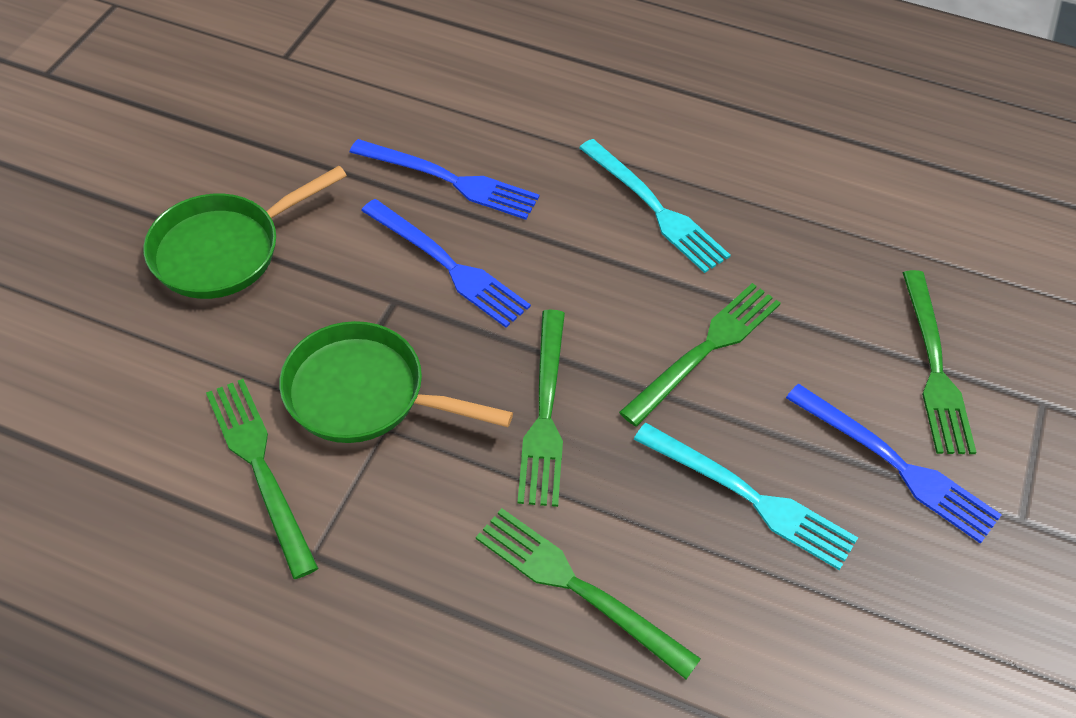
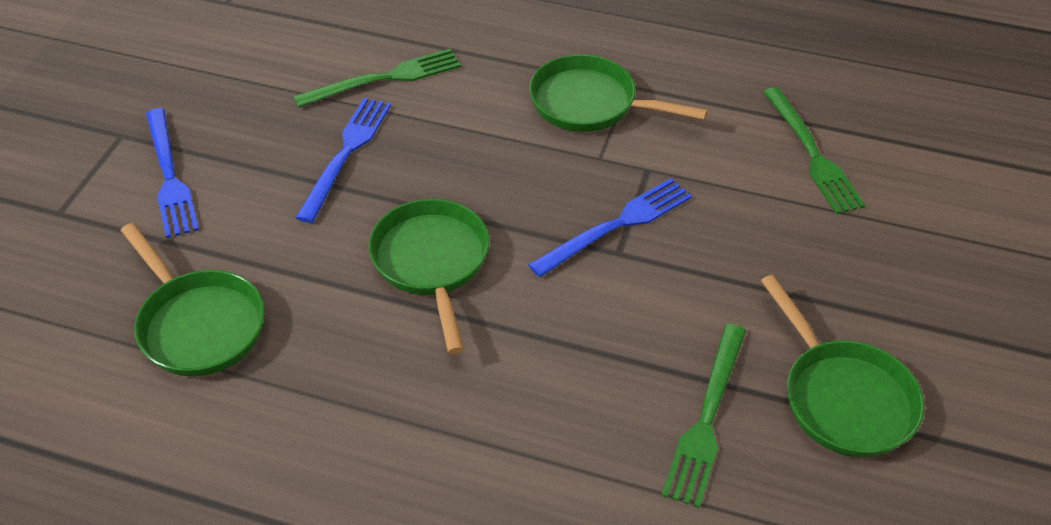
green fork: 5 -> 3
green pan: 2 -> 4
turquoise fork: 2 -> 0

